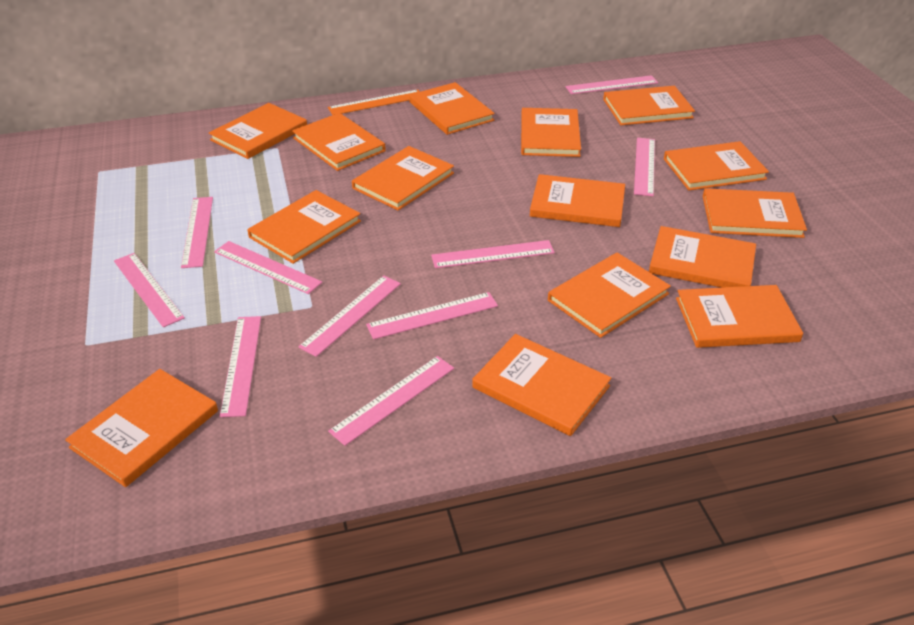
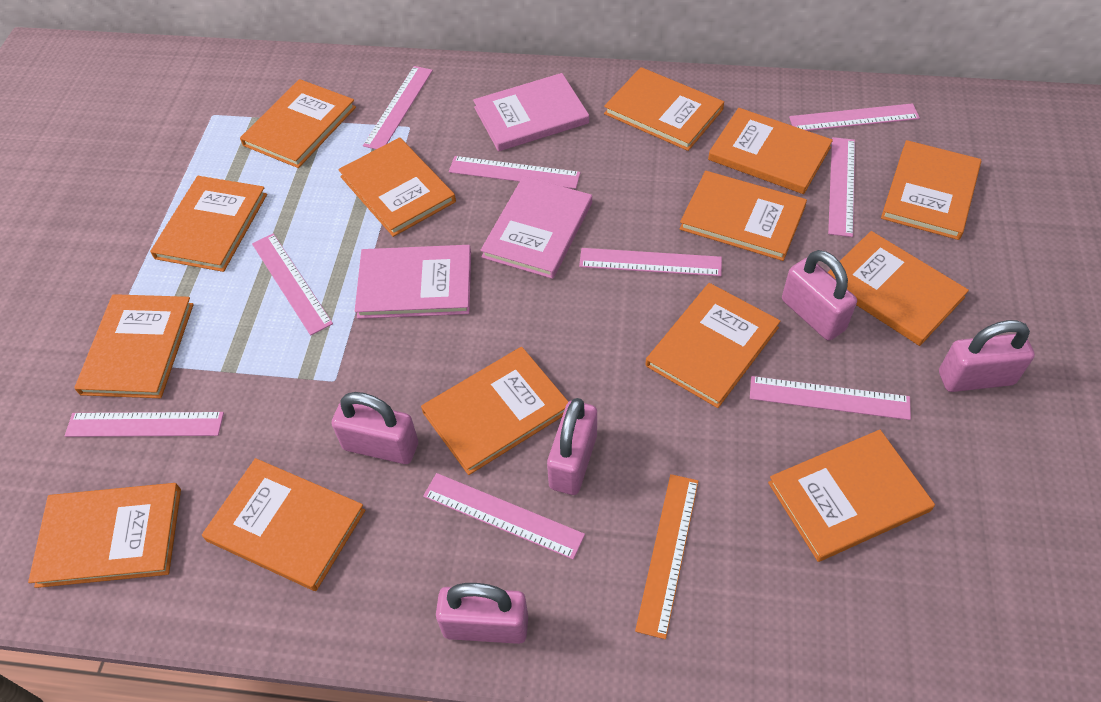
orange book: 15 -> 14
pink book: 0 -> 3
pink padlock: 0 -> 5
pink ruler: 10 -> 9

